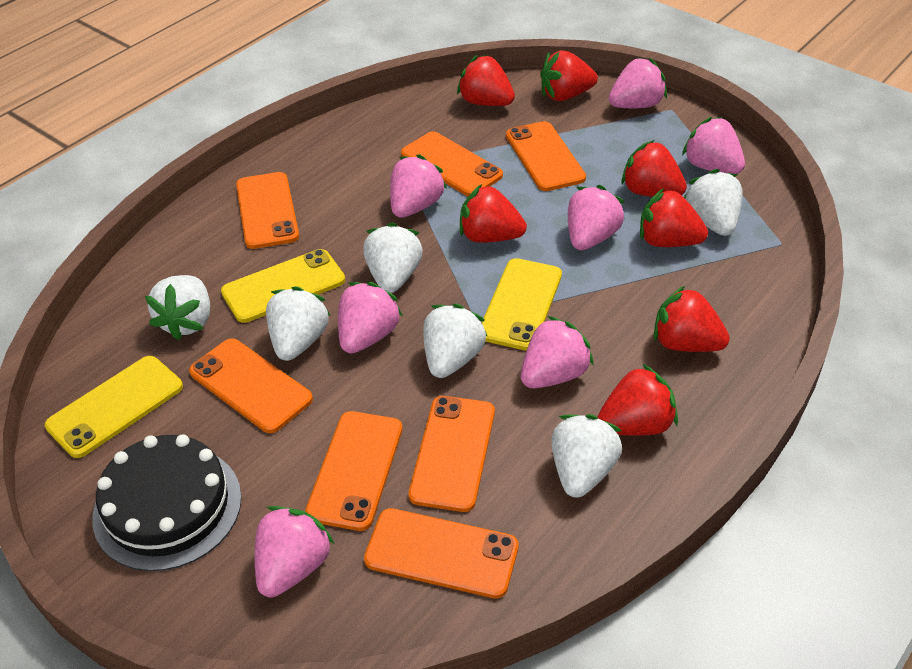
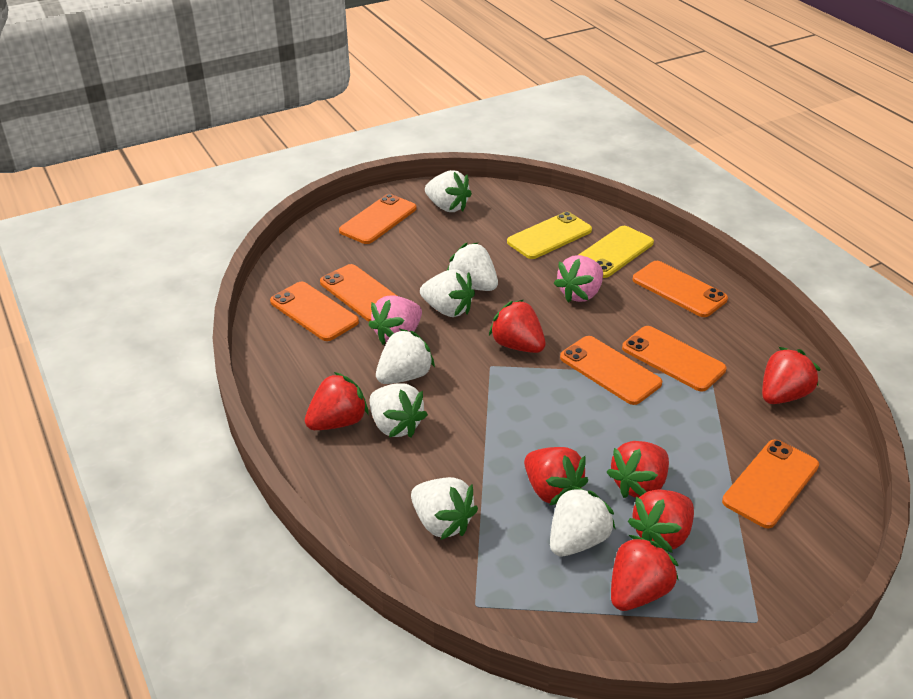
black cake: 1 -> 0
pink strawberry: 7 -> 2
white strawberry: 6 -> 7
yellow phone: 3 -> 2

